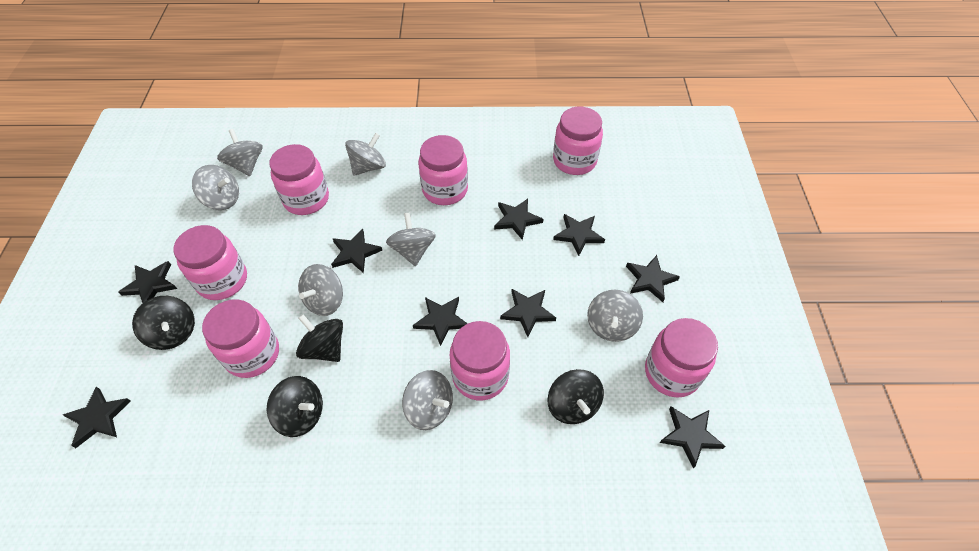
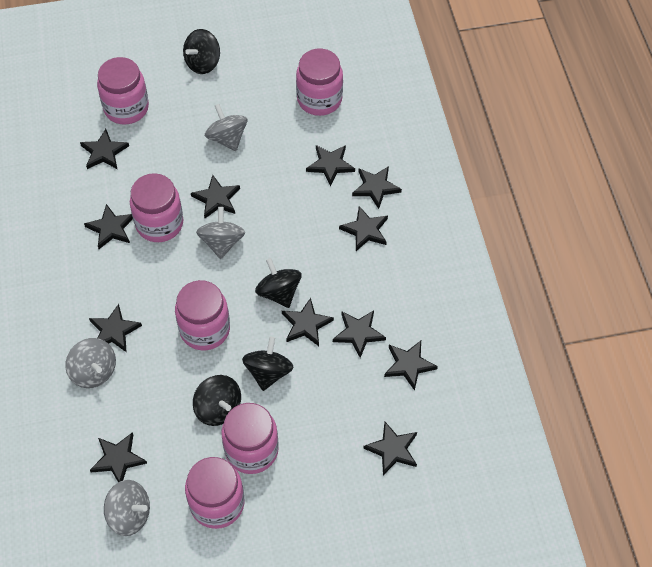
black star: 9 -> 12
grey spinning top: 7 -> 4
pink jar: 7 -> 6

